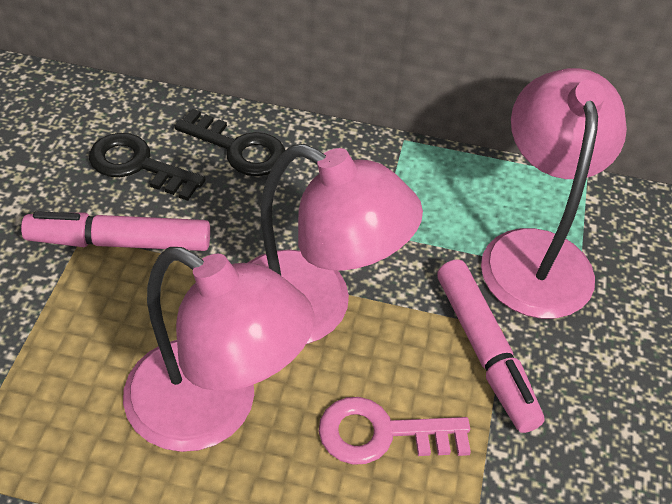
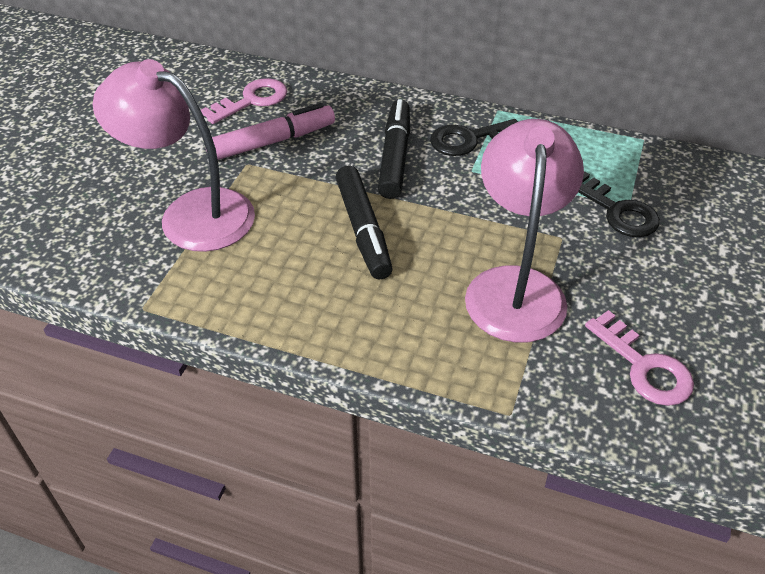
black marker: 0 -> 2
pink key: 1 -> 2
pink lamp: 3 -> 2
pink marker: 2 -> 1

